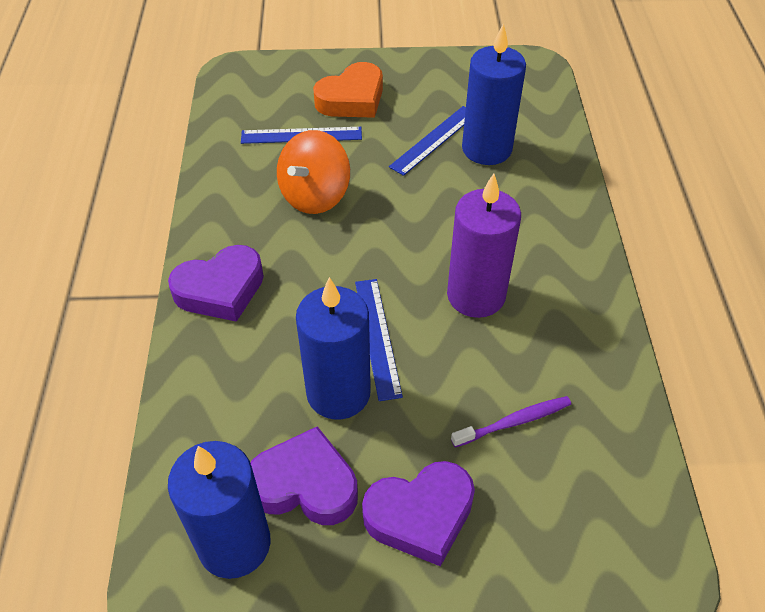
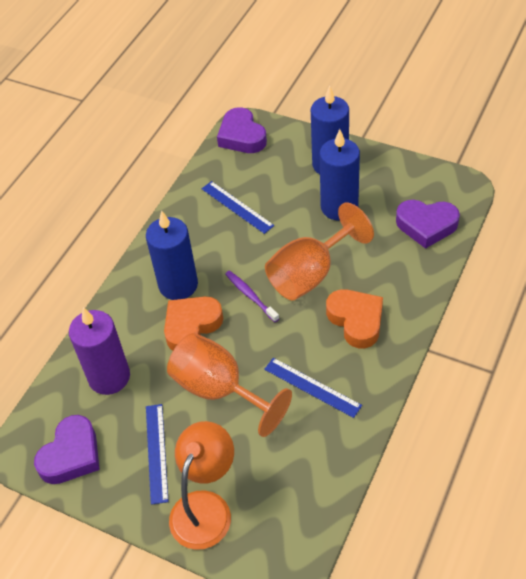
orange goblet: 0 -> 2
orange heart: 1 -> 2
orange lamp: 0 -> 1
orange spinning top: 1 -> 0

